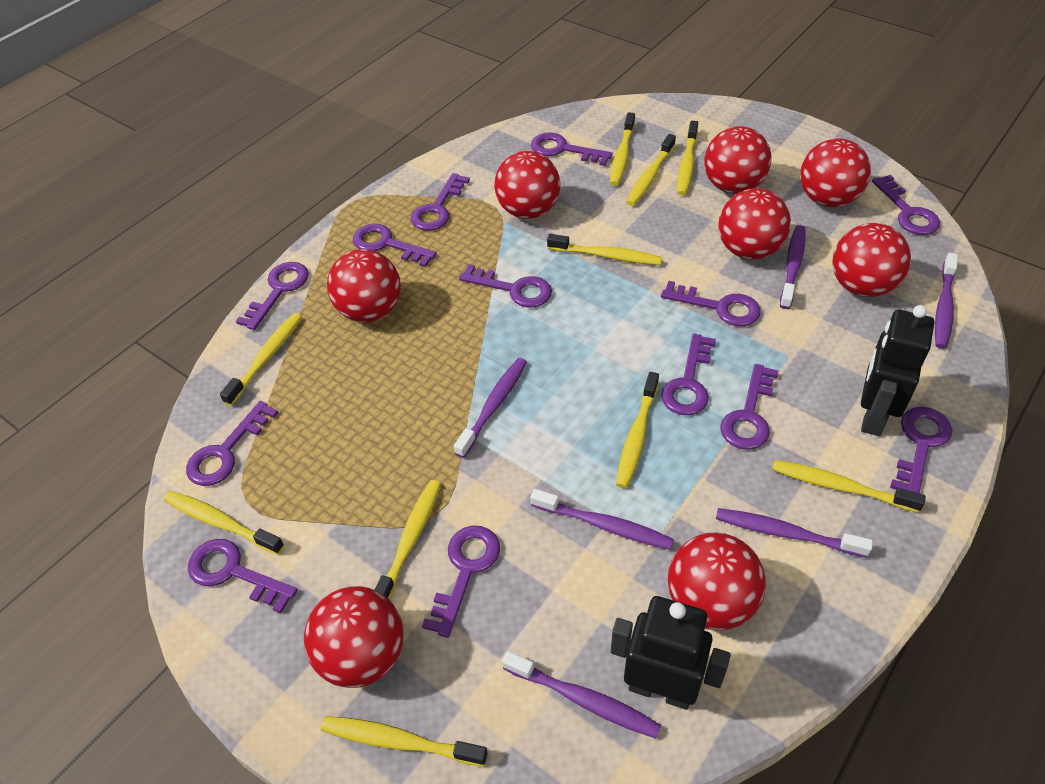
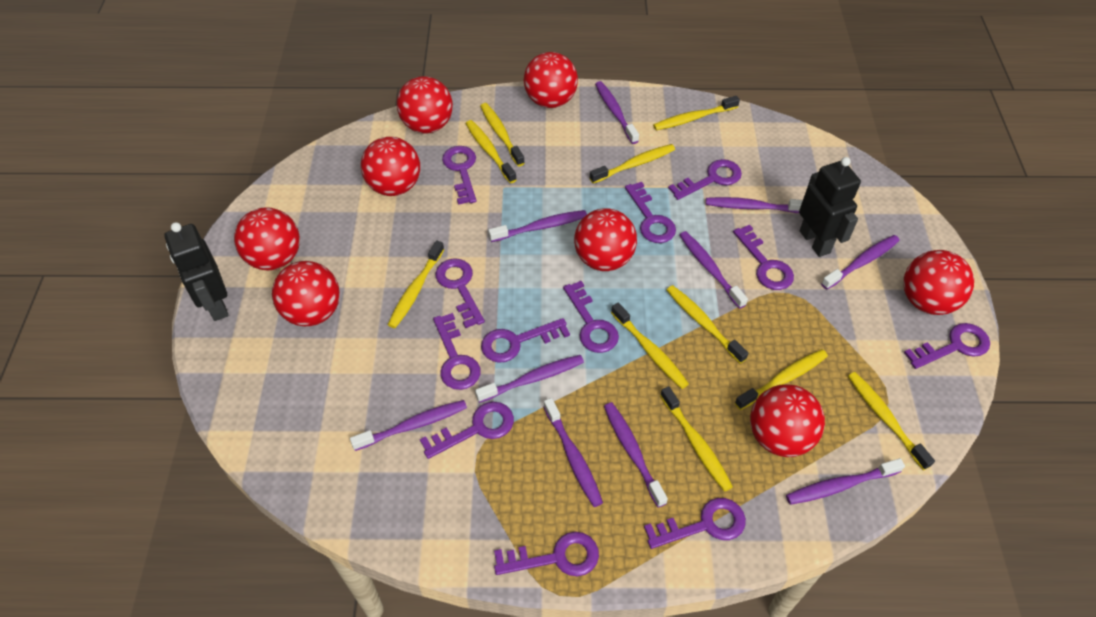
purple key: 13 -> 12
purple toothbrush: 6 -> 10

